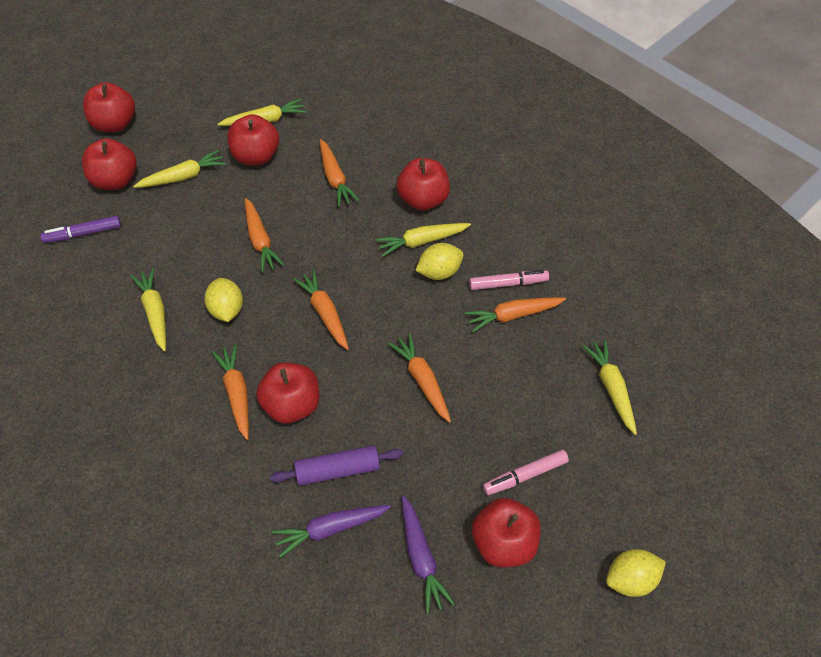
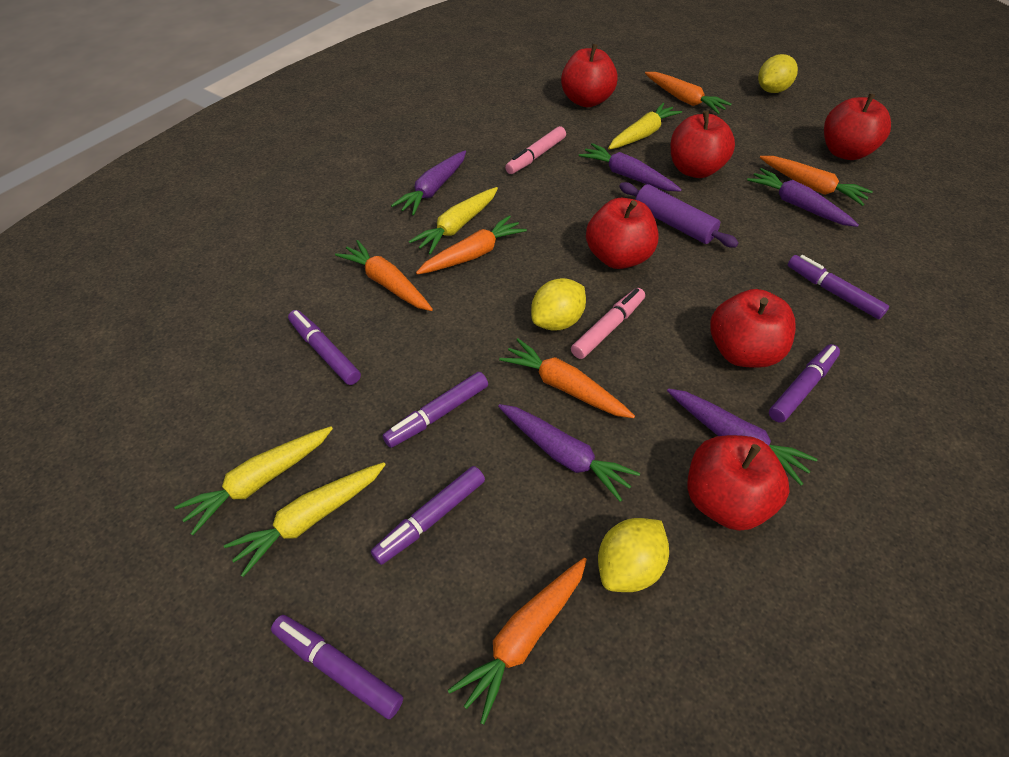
purple carrot: 2 -> 5
purple marker: 1 -> 6
yellow carrot: 5 -> 4

